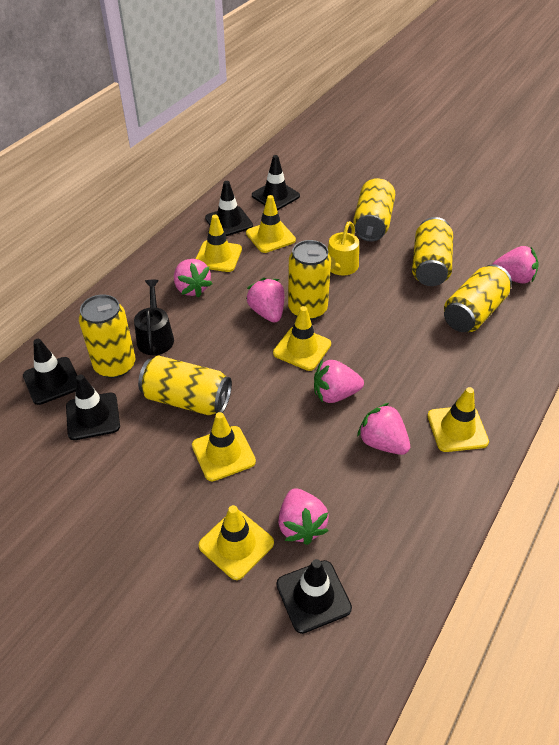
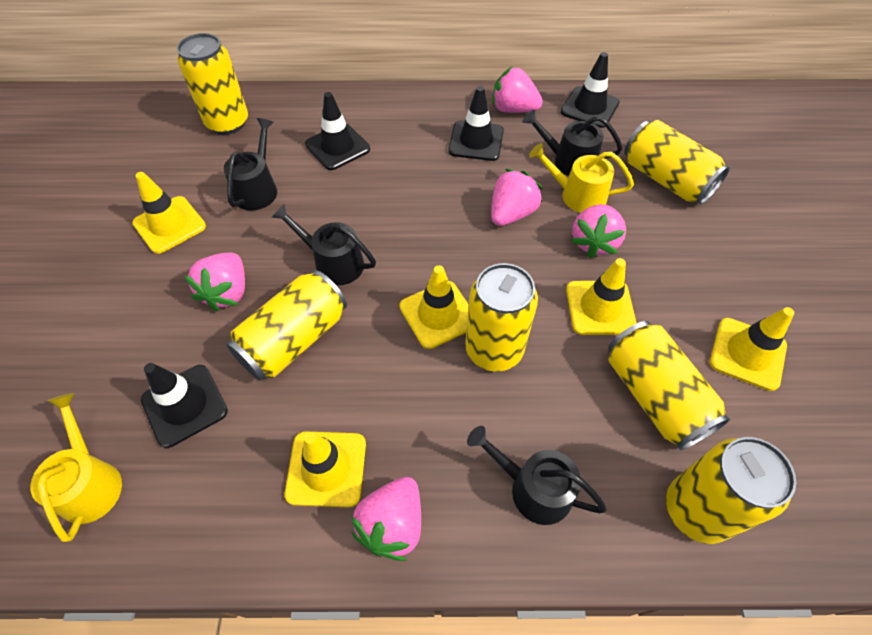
black traffic cone: 5 -> 4
black watering can: 1 -> 4
pink strawberry: 6 -> 5
yellow traffic cone: 6 -> 5
yellow watering can: 1 -> 2

